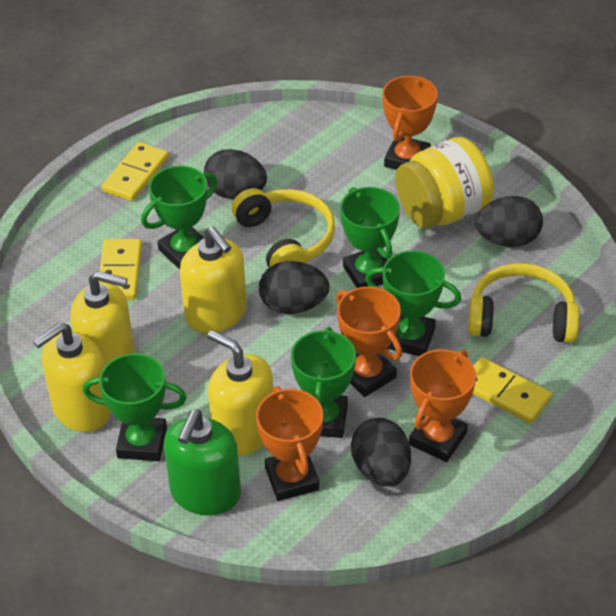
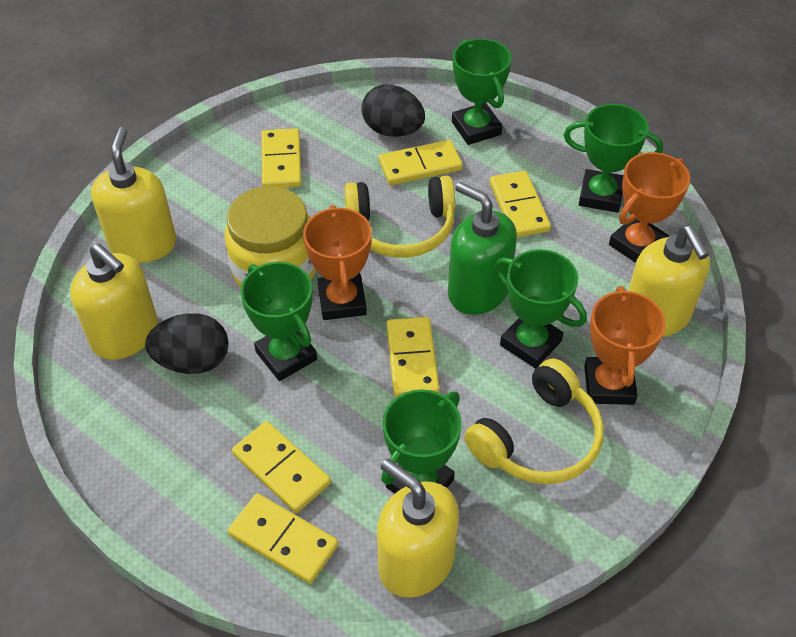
black egg: 4 -> 2
orange trophy: 4 -> 3
yellow domino: 3 -> 6

